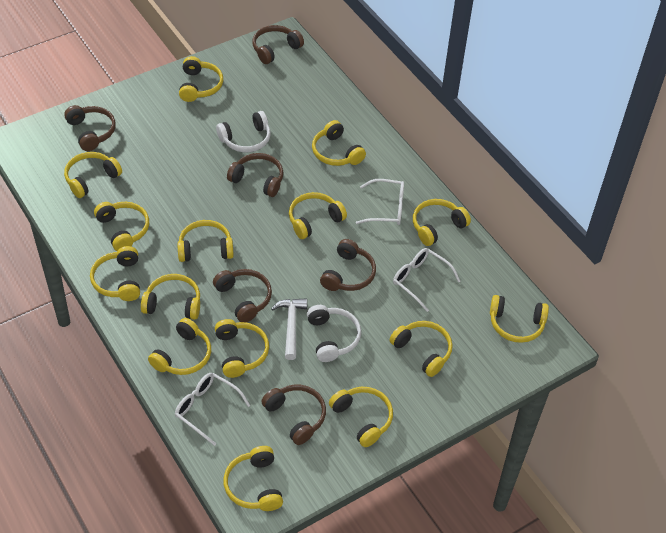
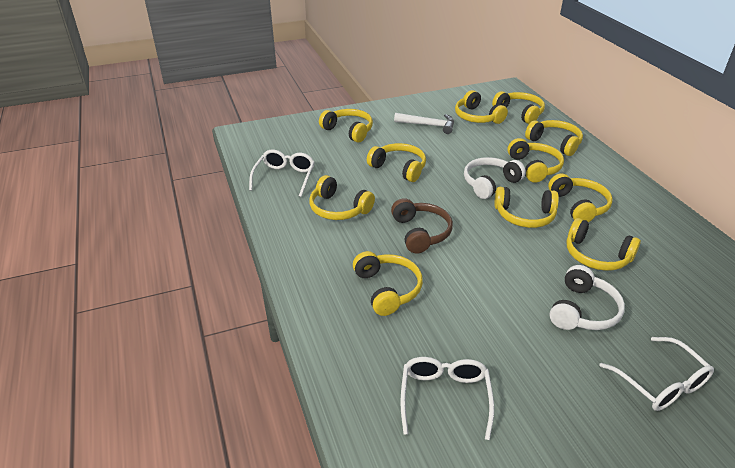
brown headphones: 6 -> 1
yellow headphones: 15 -> 11

